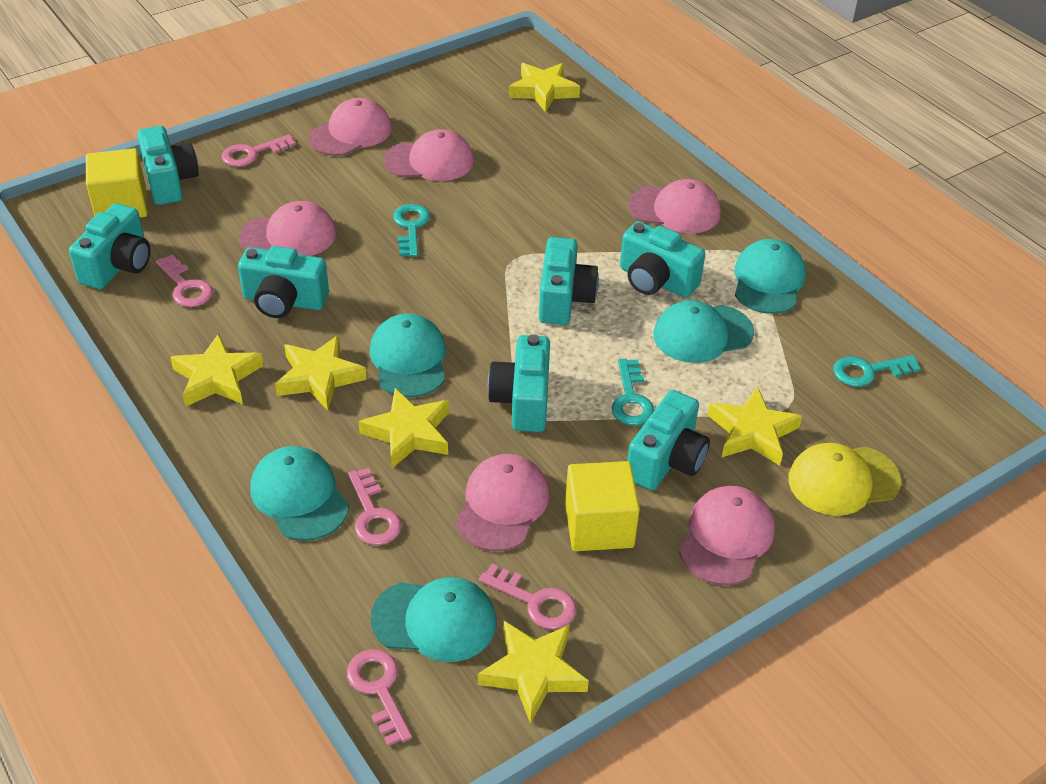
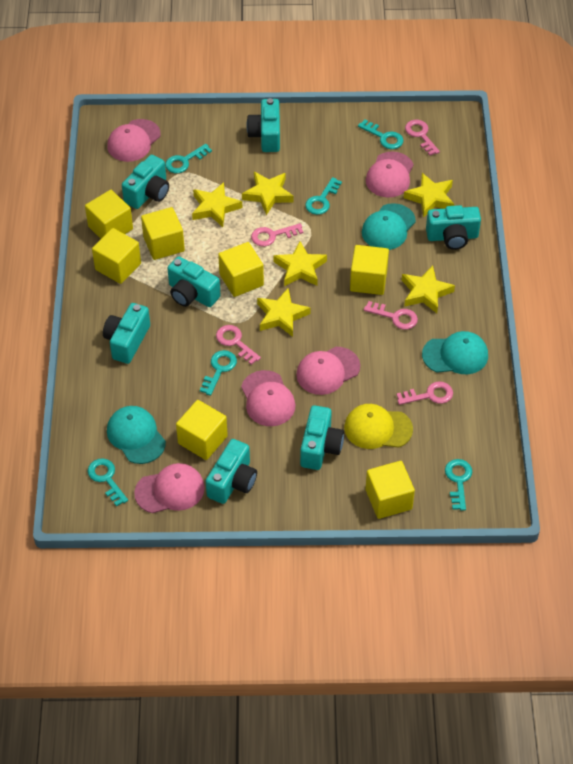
pink cap: 6 -> 5
turquoise cap: 5 -> 3
turquoise key: 3 -> 6
yellow cube: 2 -> 7

